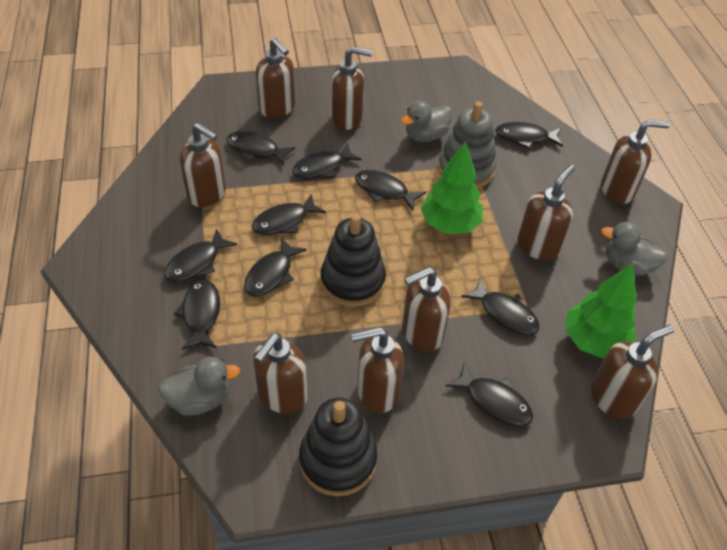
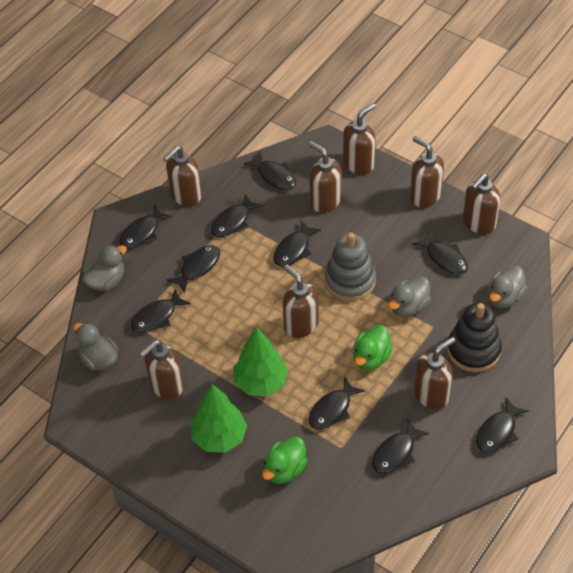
black stacking toy: 2 -> 1
brown soap dispenser: 9 -> 8
green duck: 0 -> 2
grey duck: 3 -> 4

